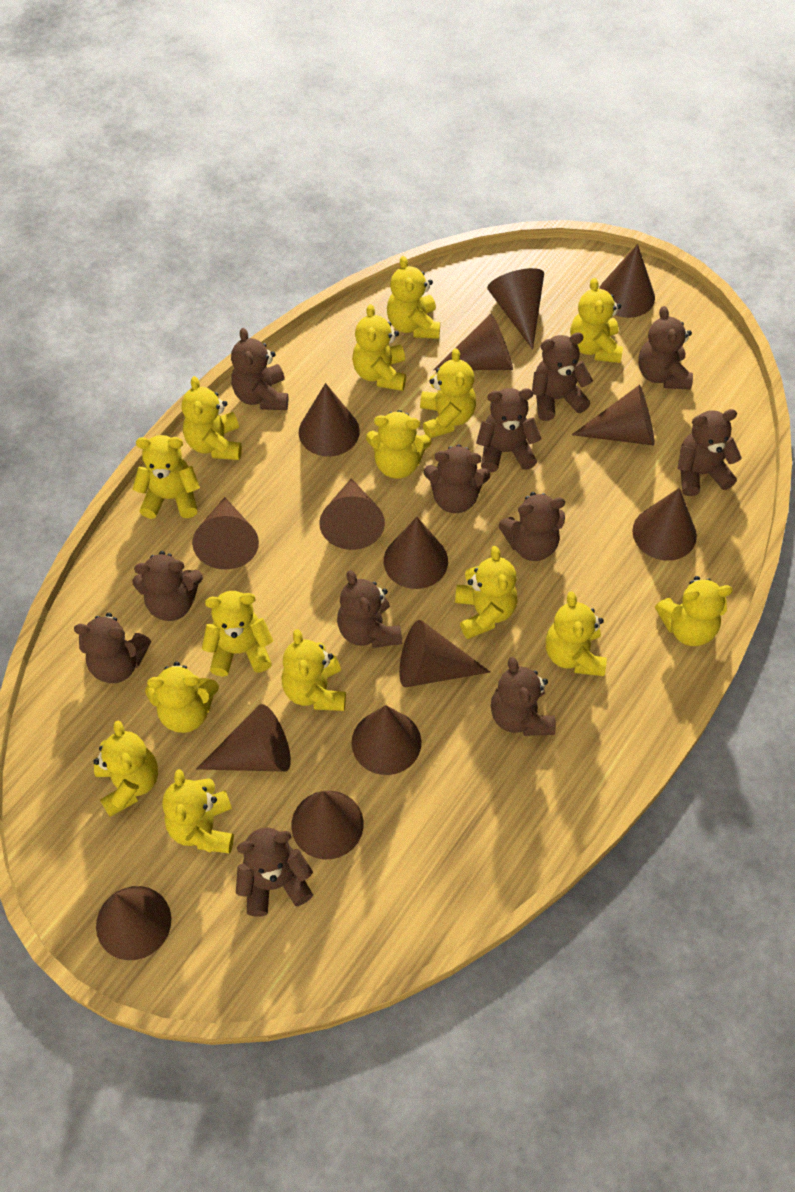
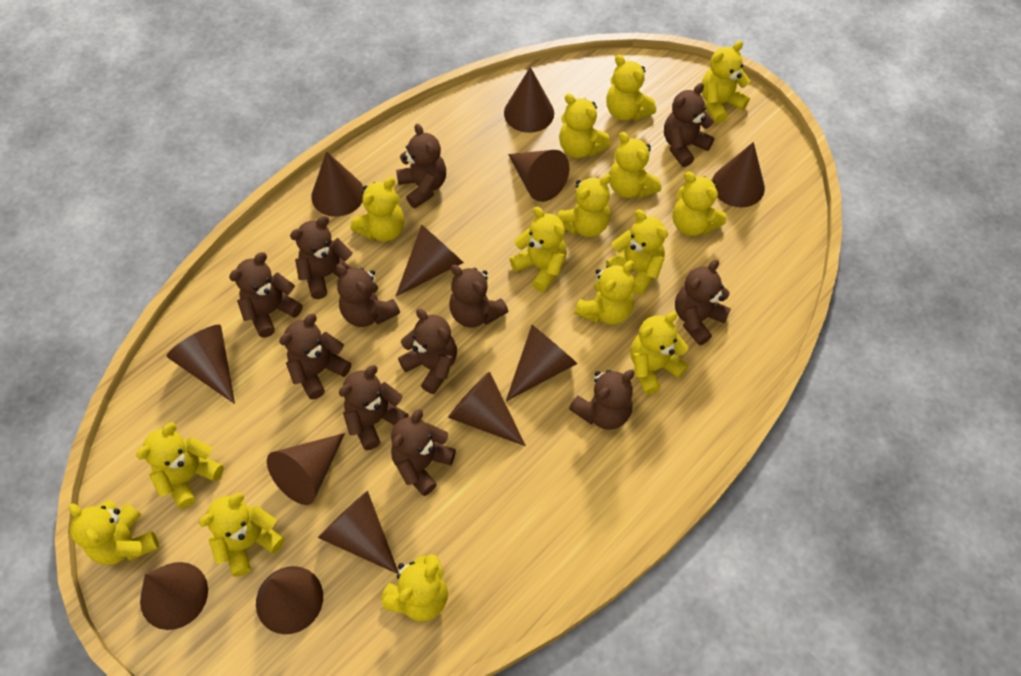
brown cone: 14 -> 12

